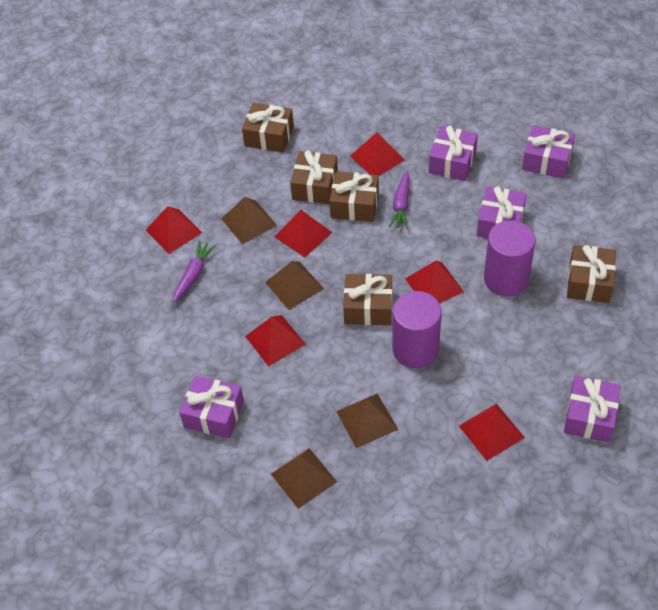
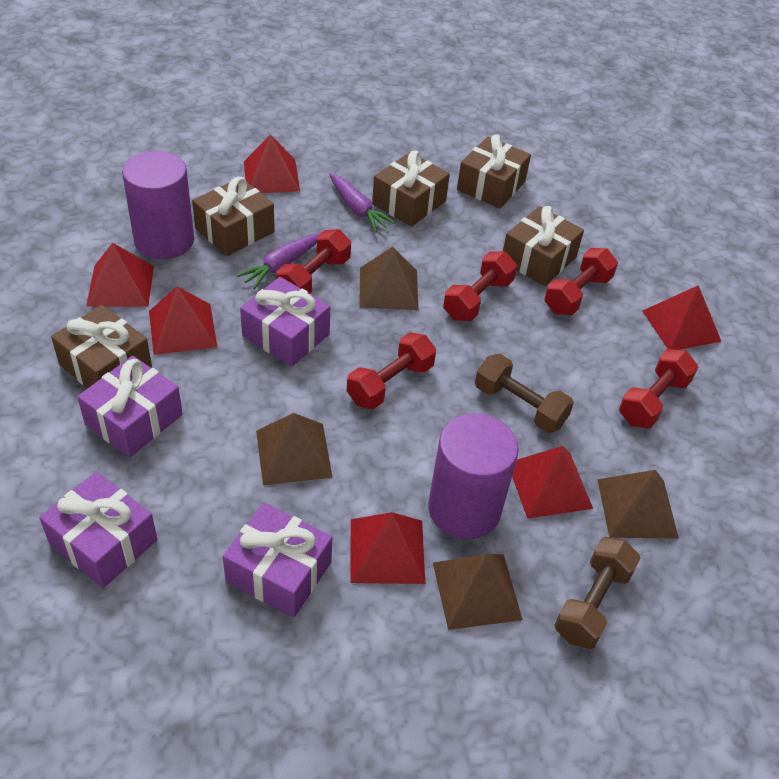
brown dumbbell: 0 -> 2
purple gift: 5 -> 4
red dumbbell: 0 -> 5

